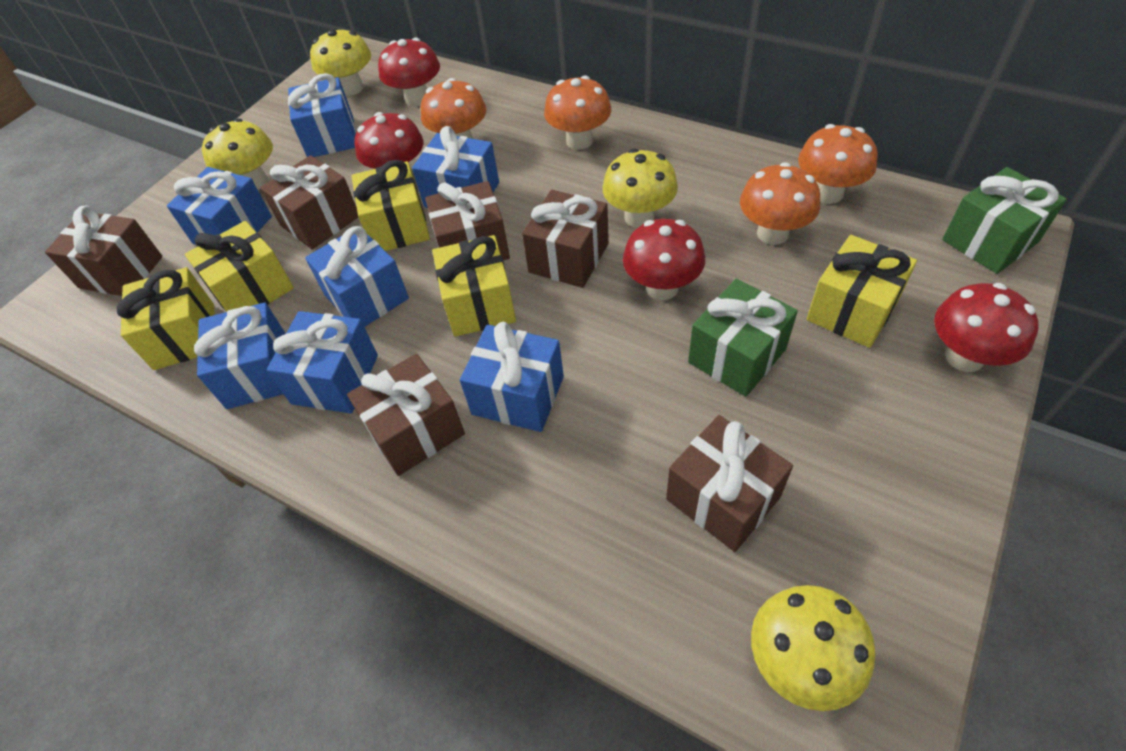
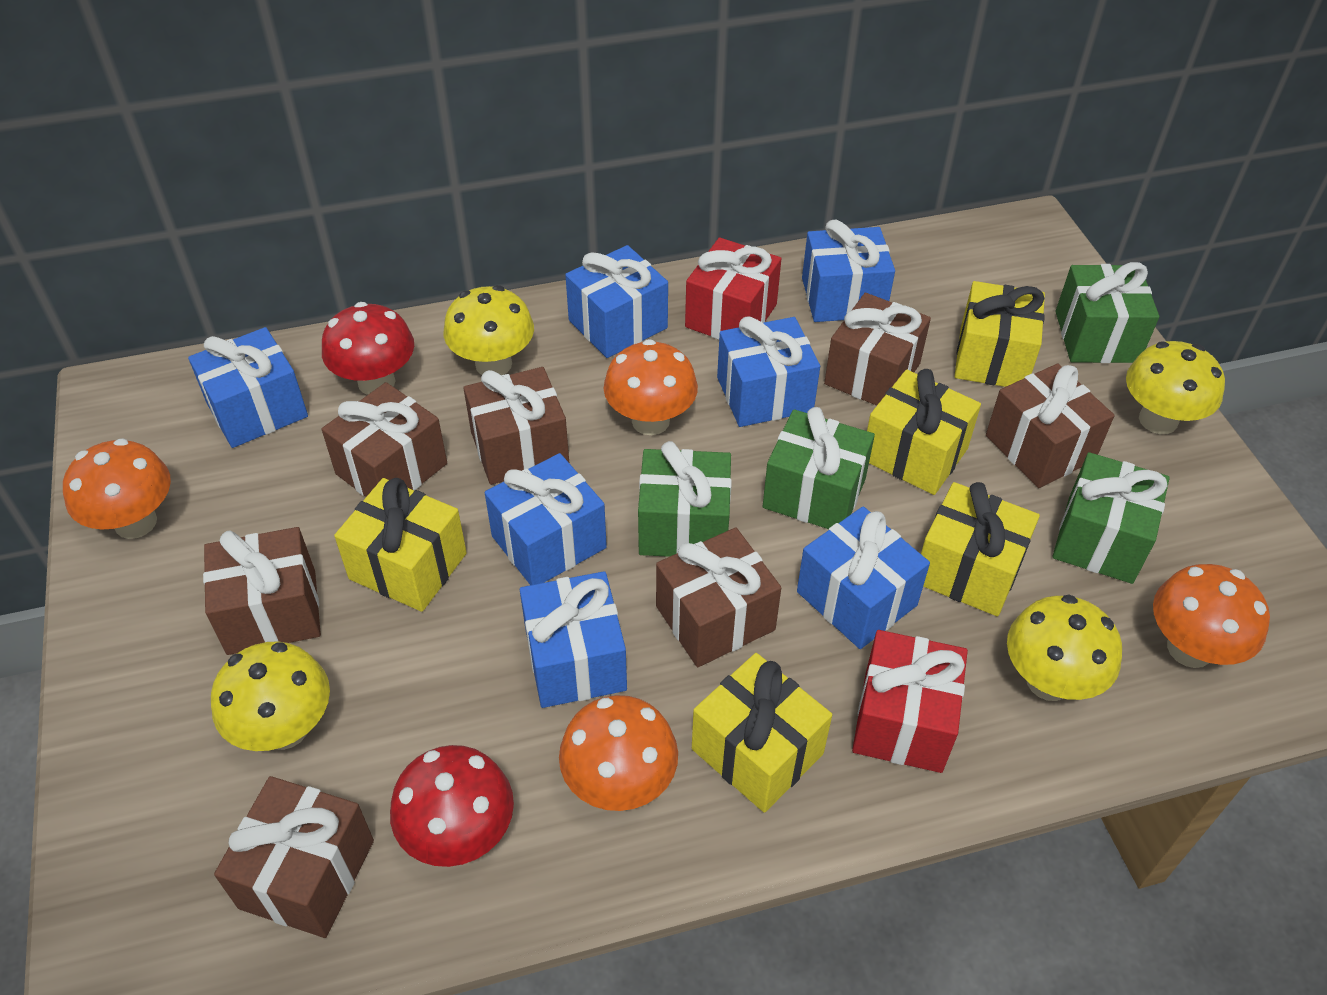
brown gift: 6 -> 7
green gift: 2 -> 4
red gift: 0 -> 2
red mushroom: 4 -> 2

